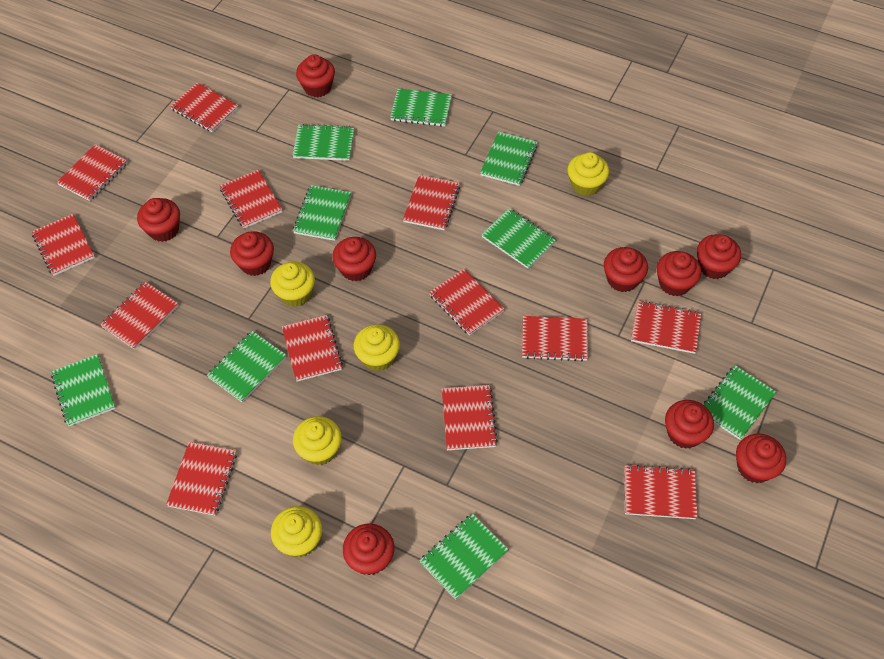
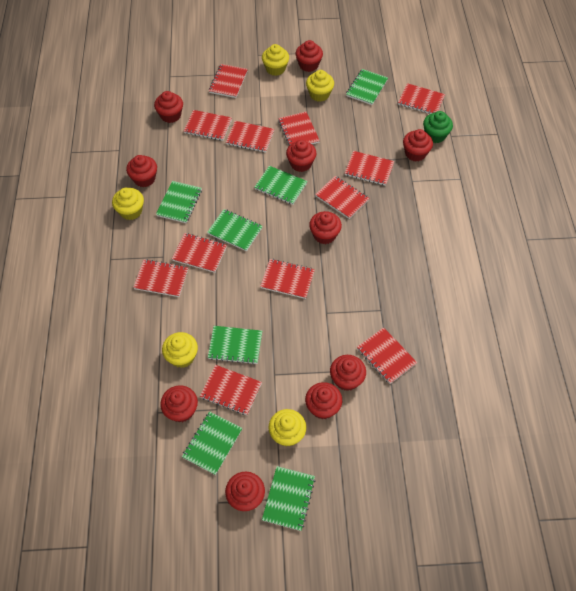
green cupcake: 0 -> 1
green notebook: 9 -> 7
red notebook: 13 -> 12

